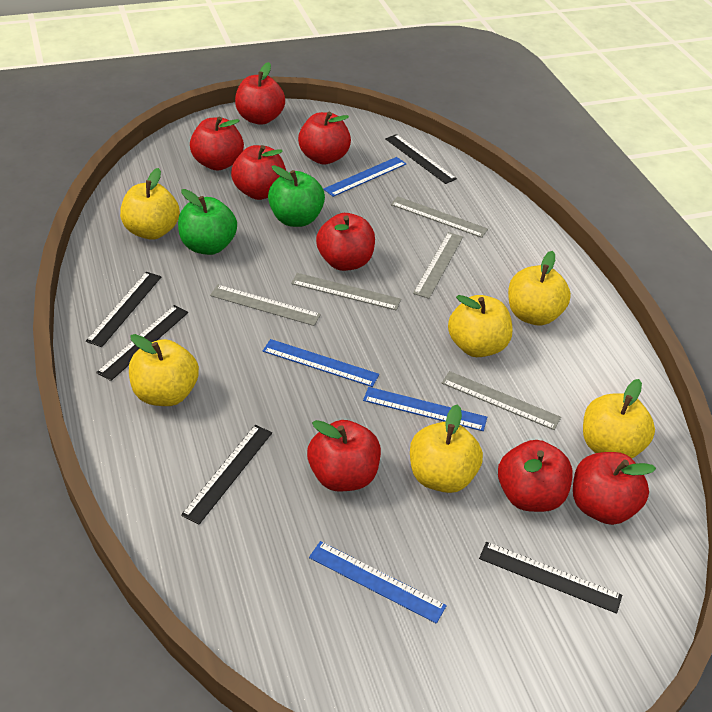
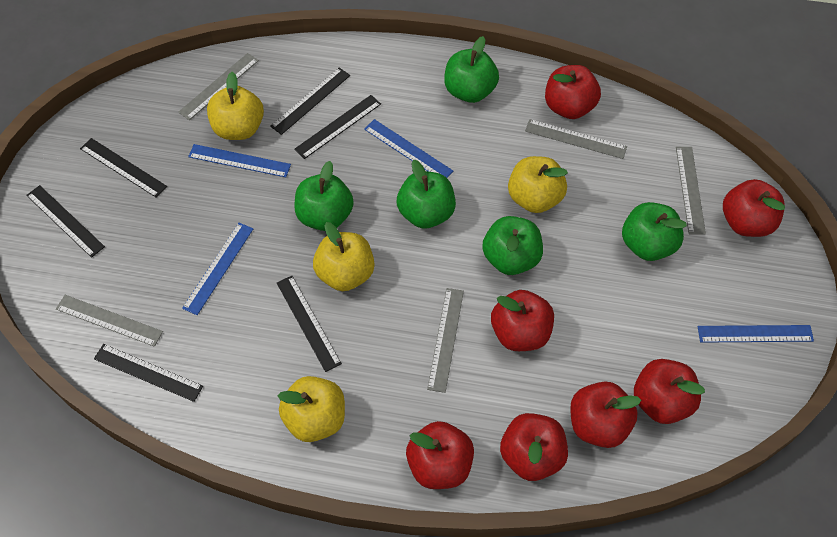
black ruler: 5 -> 6
green apple: 2 -> 5
red apple: 8 -> 7
yellow apple: 6 -> 4

